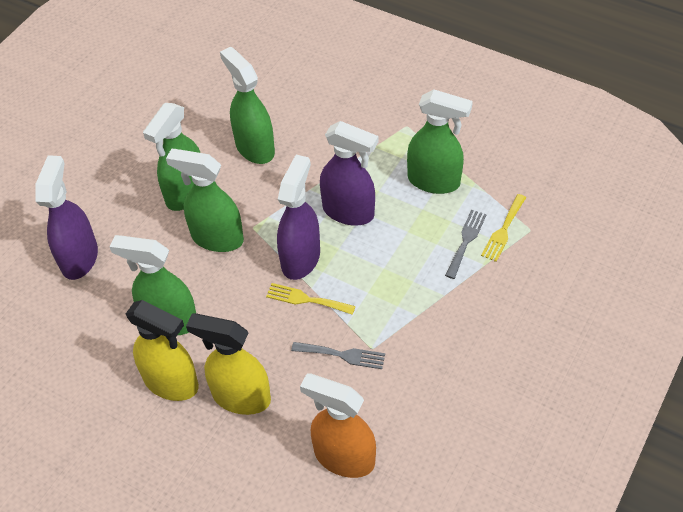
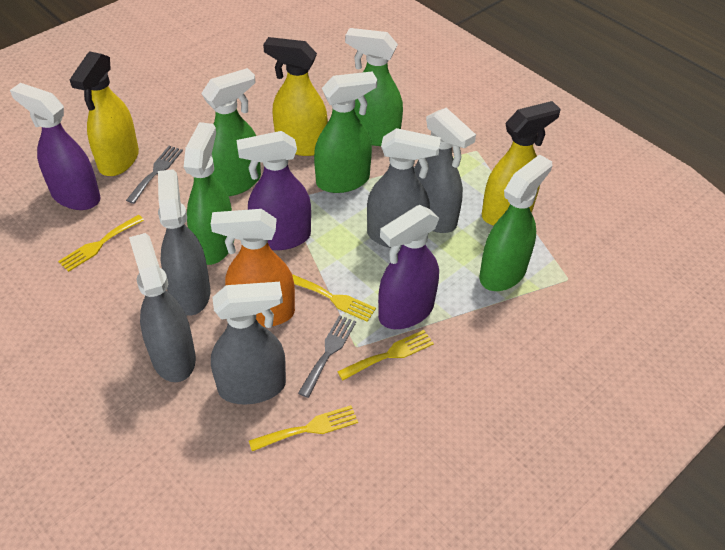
grey spray bottle: 0 -> 5
yellow fork: 2 -> 4
yellow spray bottle: 2 -> 3

